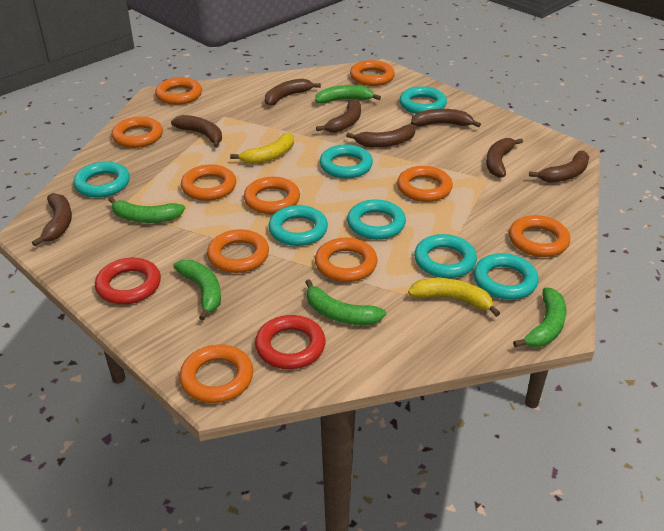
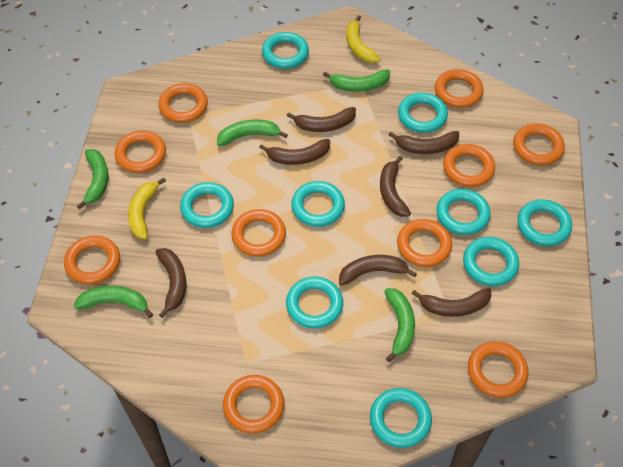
brown banana: 8 -> 7
red ring: 2 -> 0
turquoise ring: 7 -> 9

